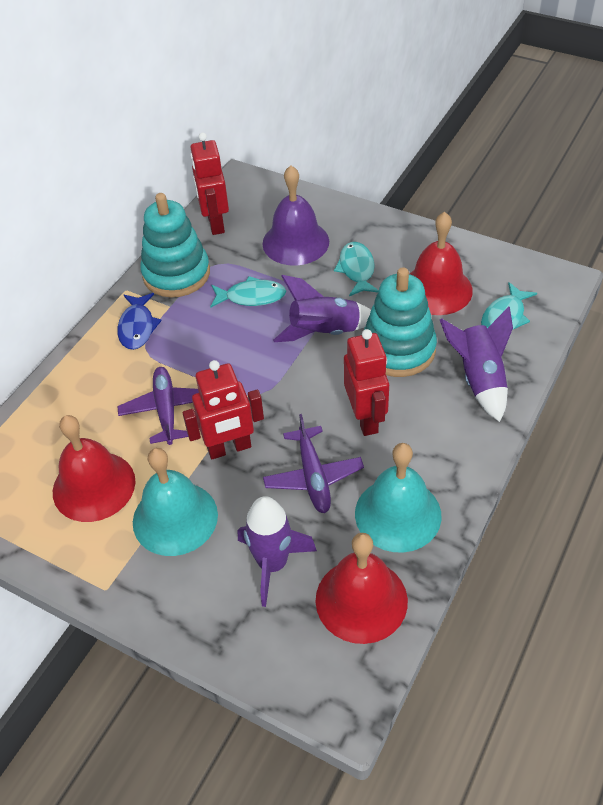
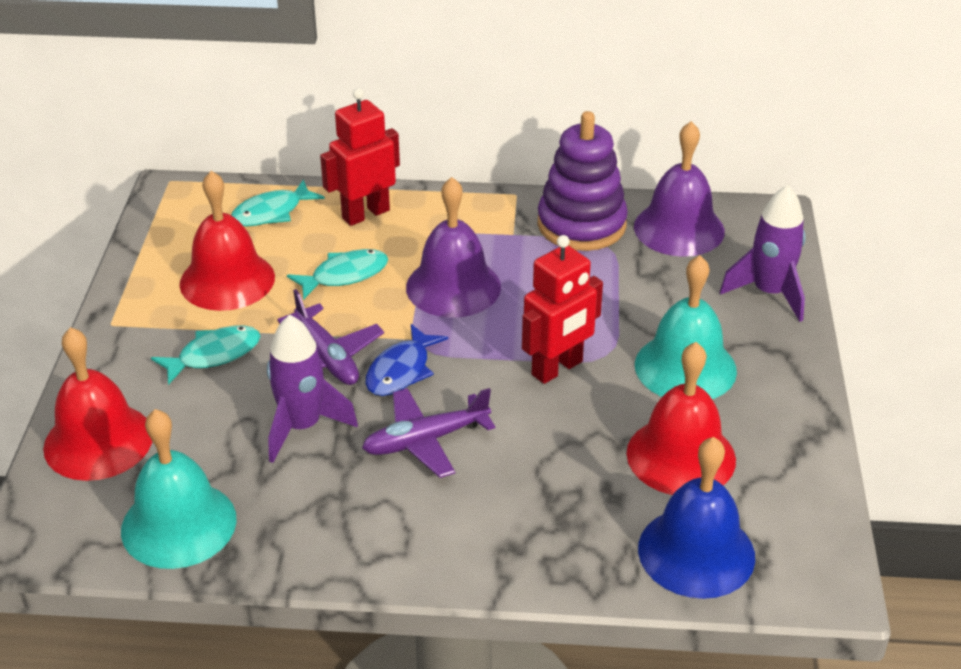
blue bell: 0 -> 1
purple bell: 1 -> 2
purple rocket: 3 -> 2
purple stacking toy: 0 -> 1
red robot: 3 -> 2
turquoise stacking toy: 2 -> 0

